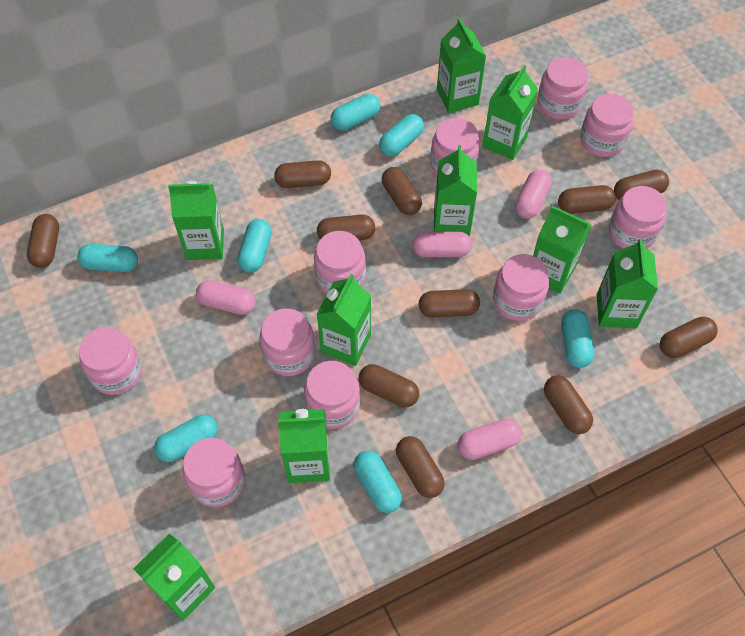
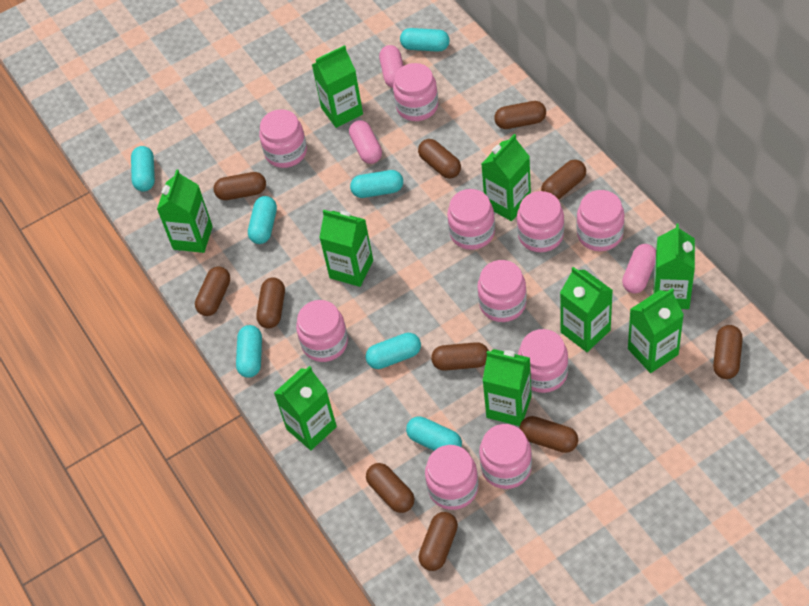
pink capsule: 4 -> 3

